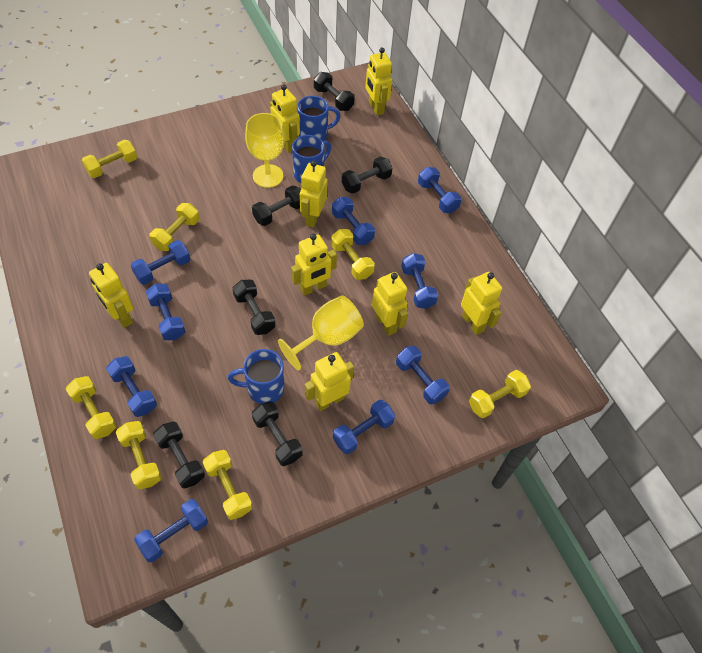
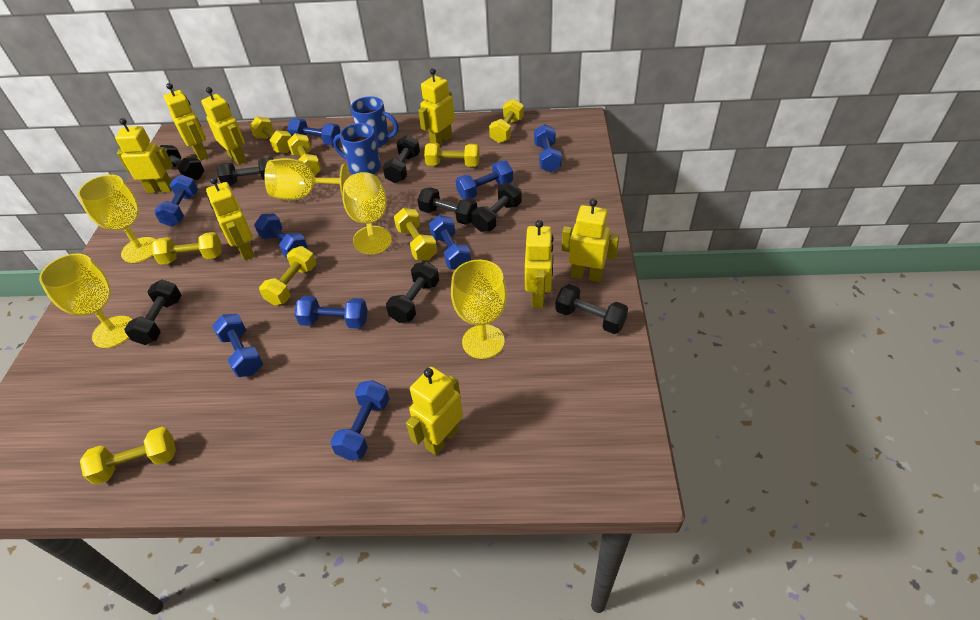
black dumbbell: 6 -> 8
blue mug: 3 -> 2
yellow dumbbell: 7 -> 8
yellow goblet: 2 -> 5

